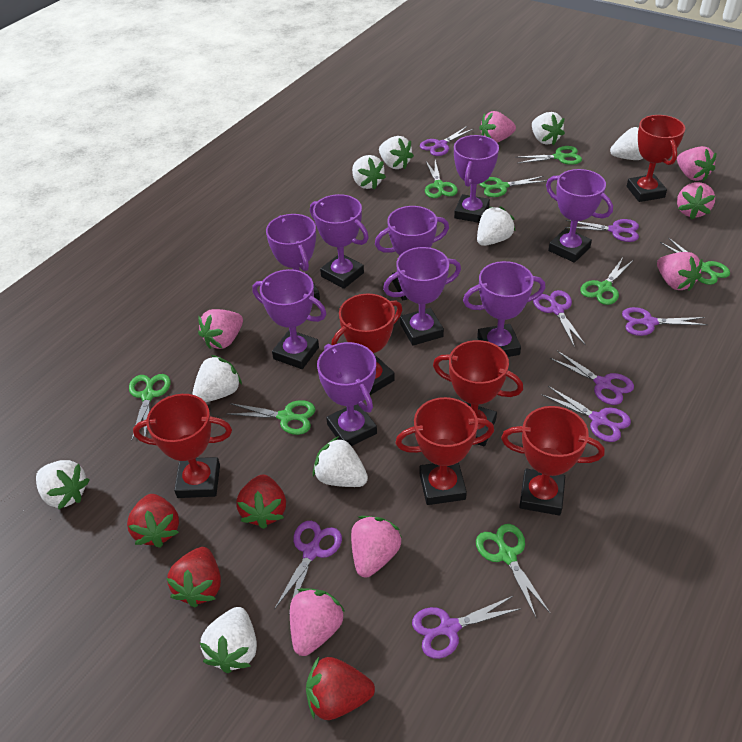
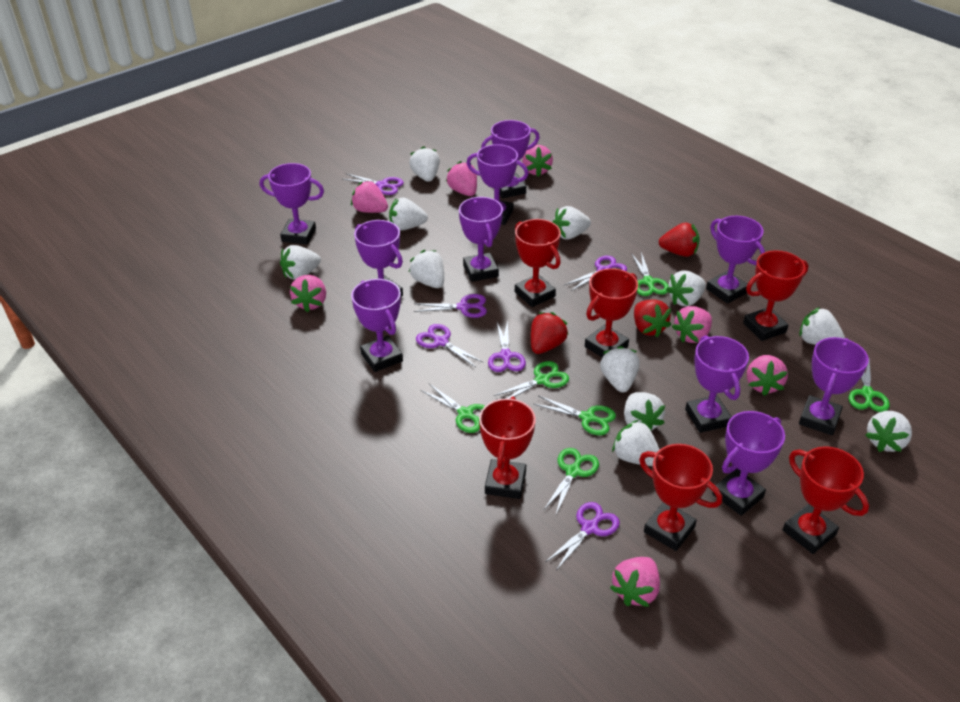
green scissors: 8 -> 6
purple scissors: 8 -> 6
purple trophy: 9 -> 10
red strawberry: 4 -> 3
white strawberry: 9 -> 11

